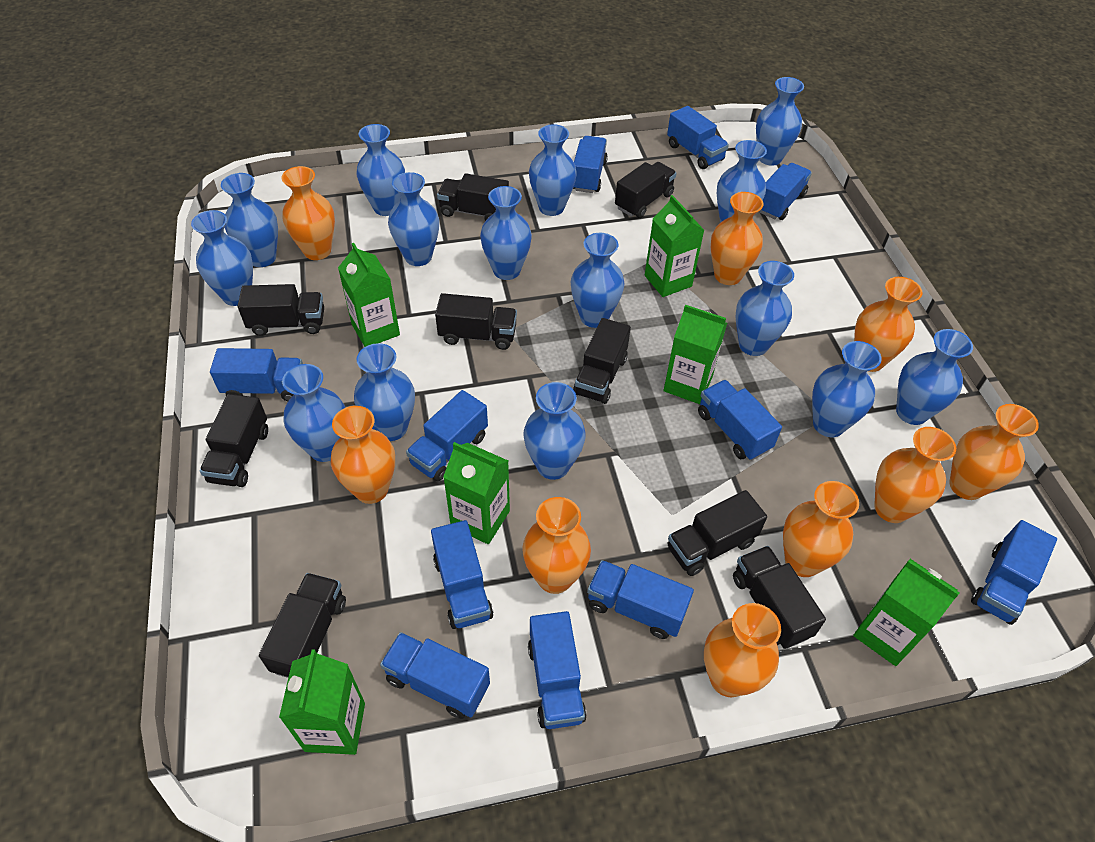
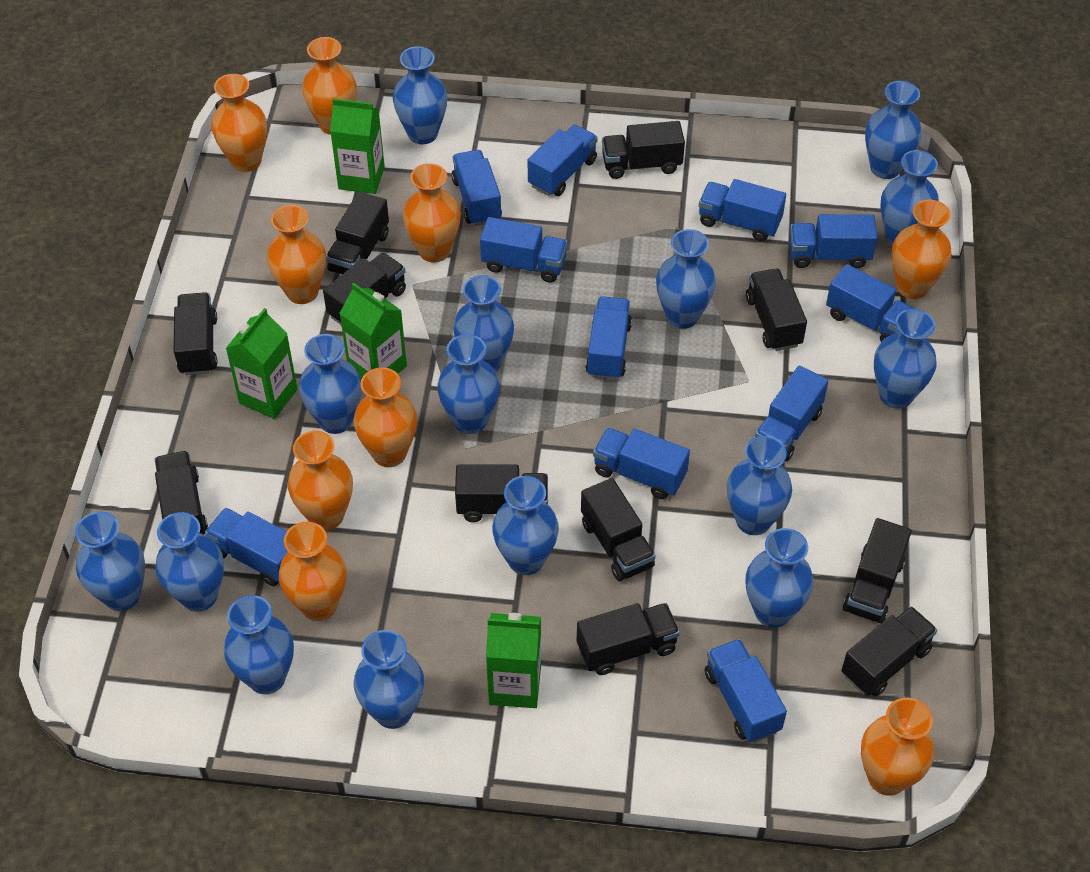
black truck: 9 -> 11
green carton: 6 -> 4

